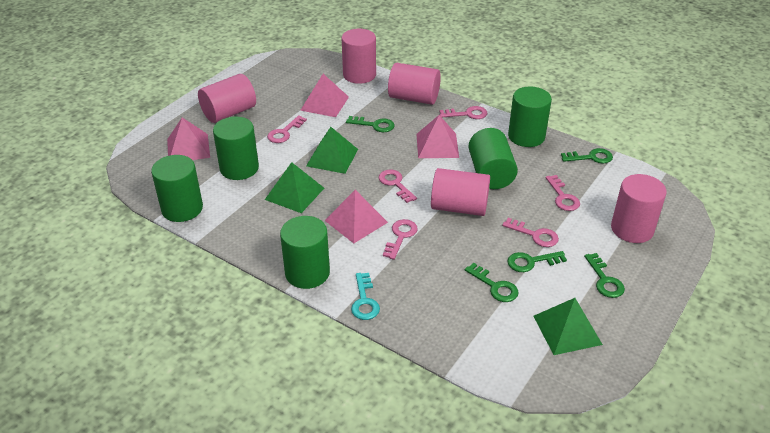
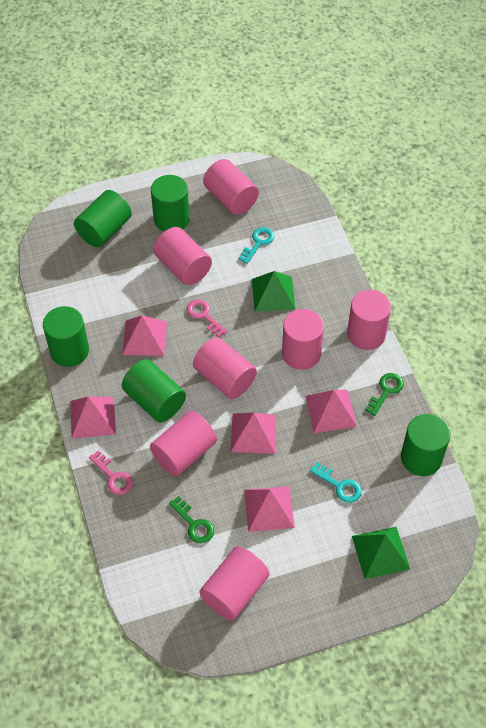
green key: 5 -> 2
green pyramid: 3 -> 2
pink cylinder: 5 -> 7
pink key: 6 -> 2
pink pyramid: 4 -> 5
turquoise key: 1 -> 2

